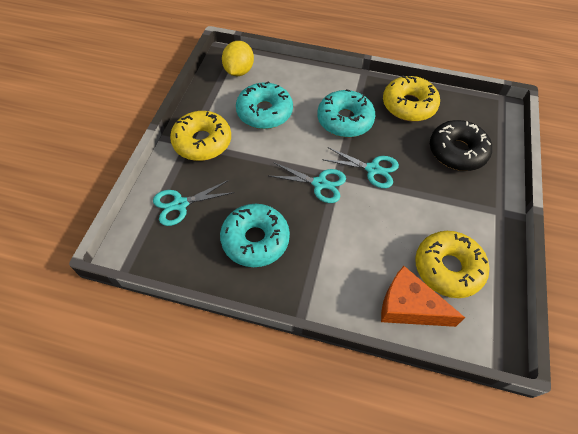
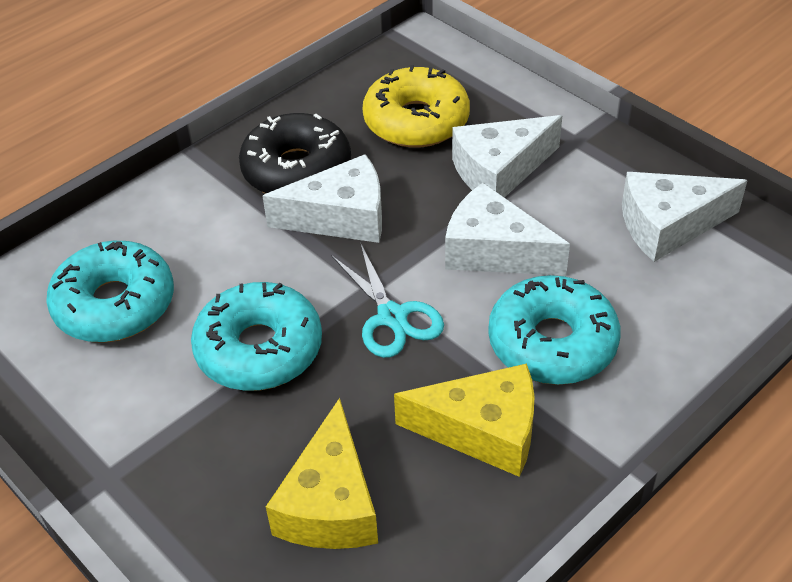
orange cheese: 1 -> 0
turquoise scissors: 3 -> 1
white cheese: 0 -> 4
yellow cheese: 0 -> 2
yellow donut: 3 -> 1
yellow lemon: 1 -> 0

